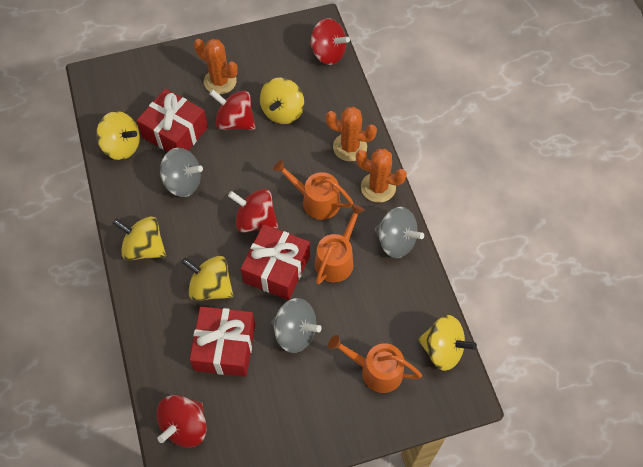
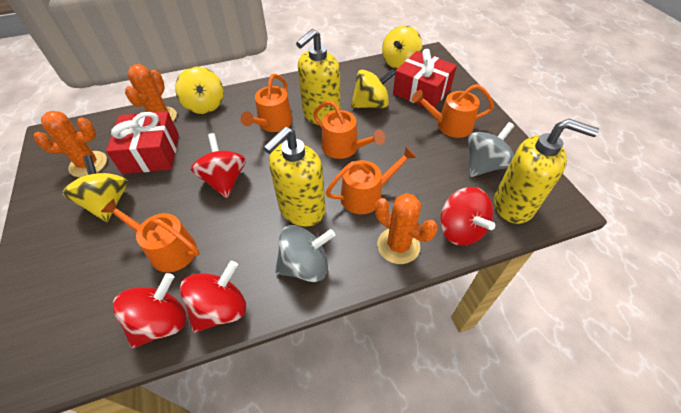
grey spinning top: 3 -> 2
orange watering can: 3 -> 5
red gift: 3 -> 2
yellow soap dispenser: 0 -> 3
yellow spinning top: 5 -> 4

